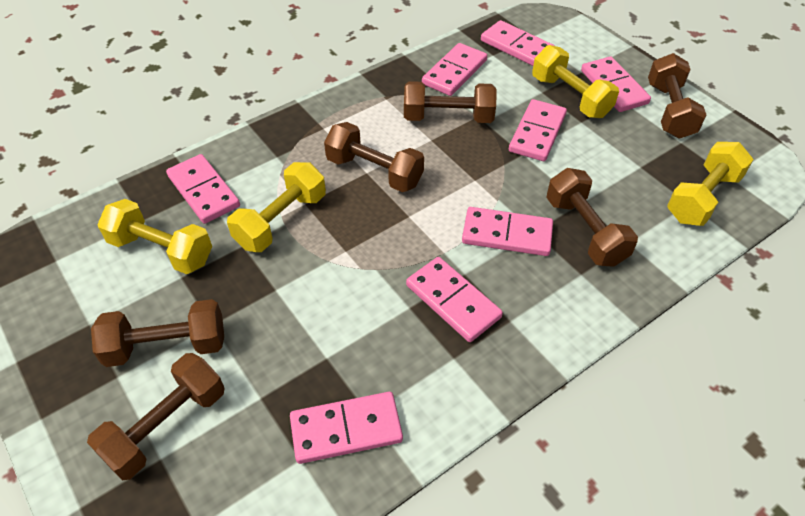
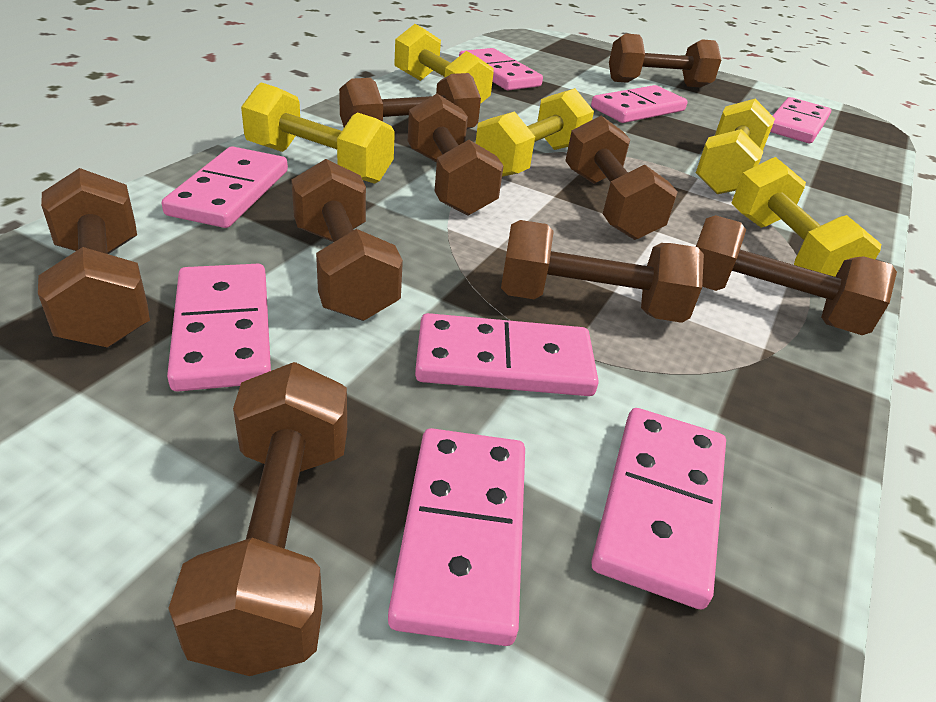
brown dumbbell: 6 -> 9
yellow dumbbell: 4 -> 5

